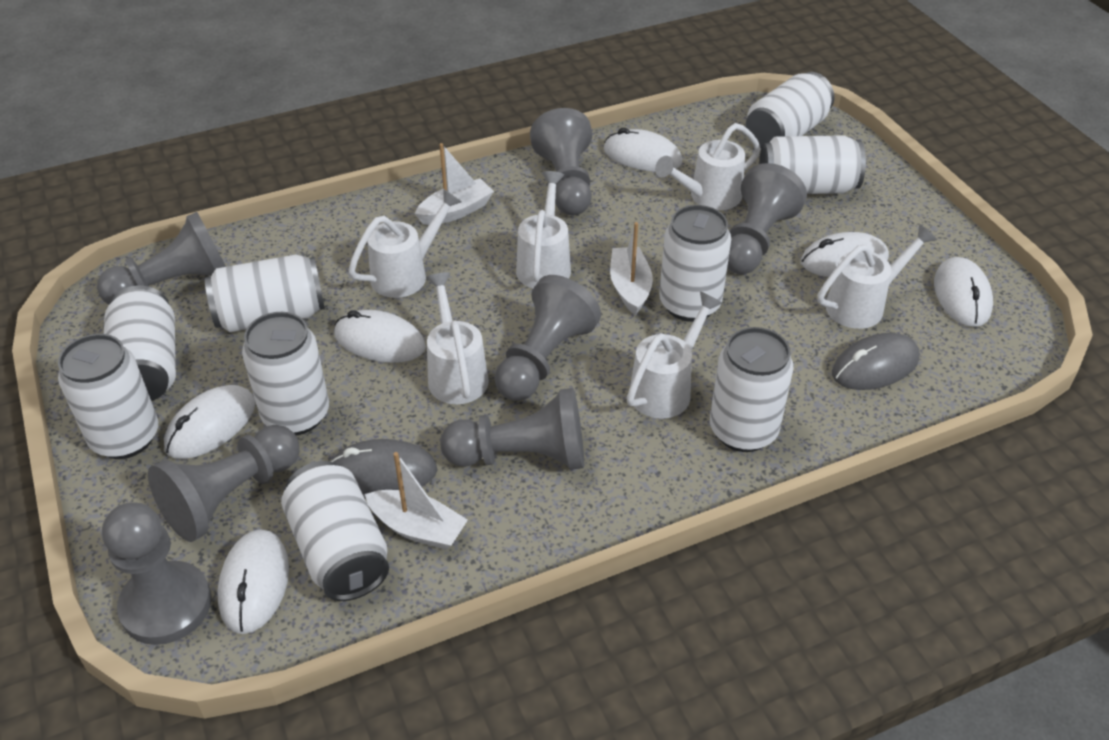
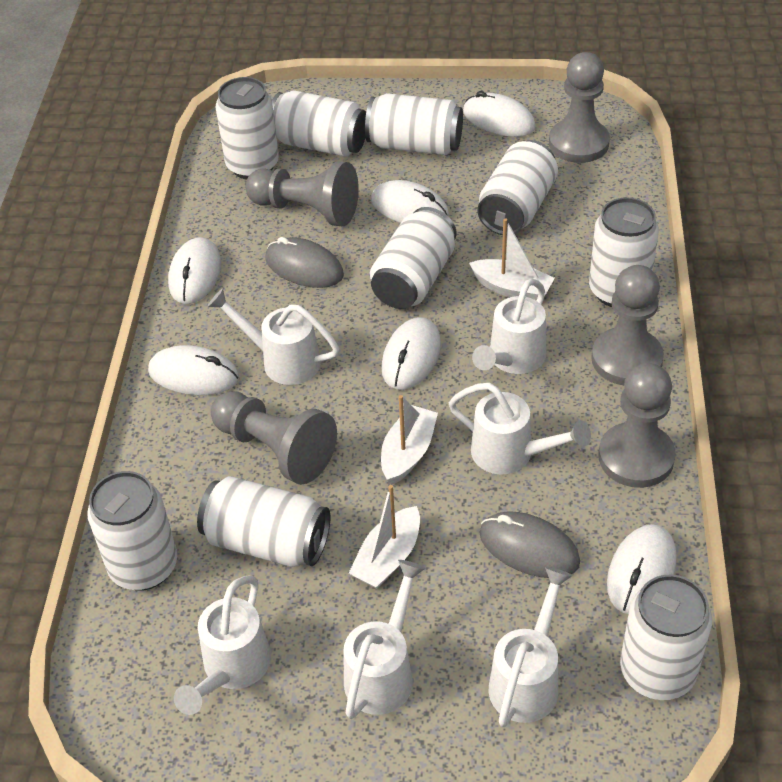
grey pawn: 7 -> 5

